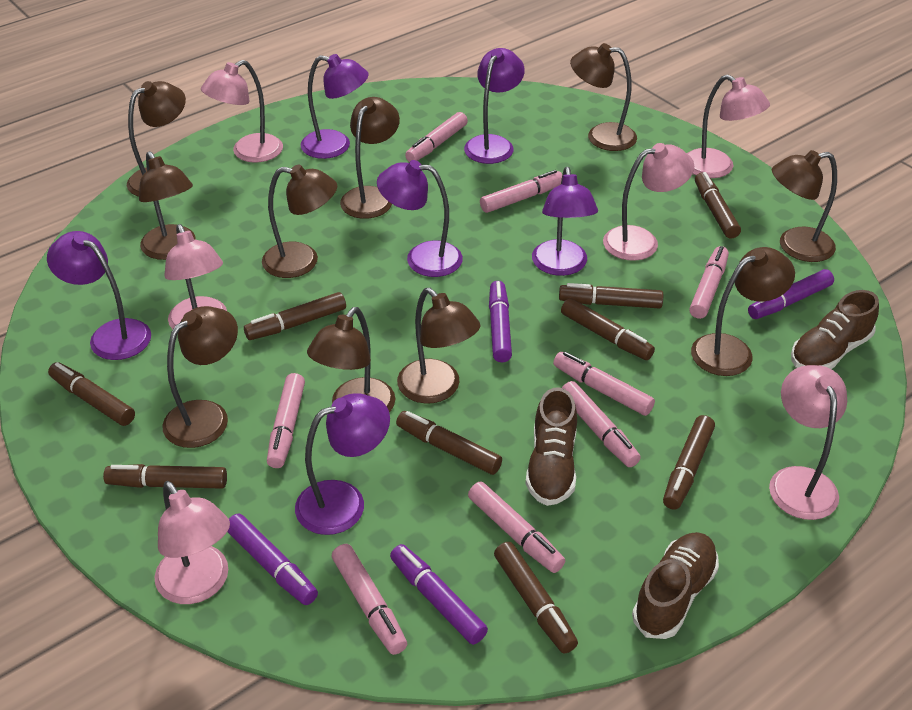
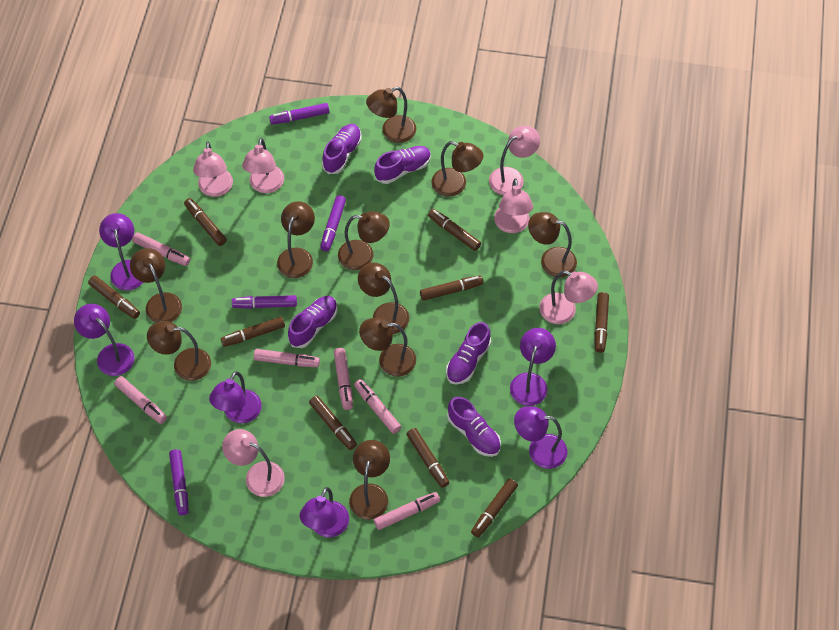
brown shoe: 3 -> 0
pink marker: 8 -> 6
purple shoe: 0 -> 5

